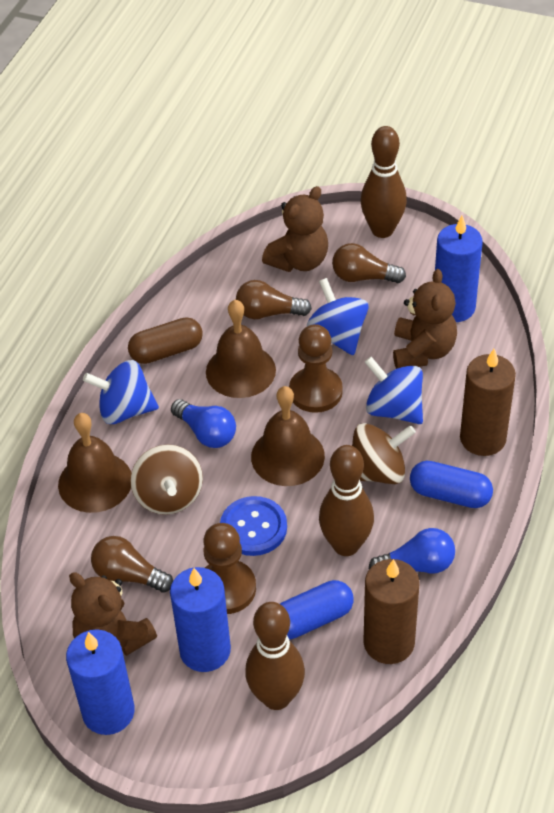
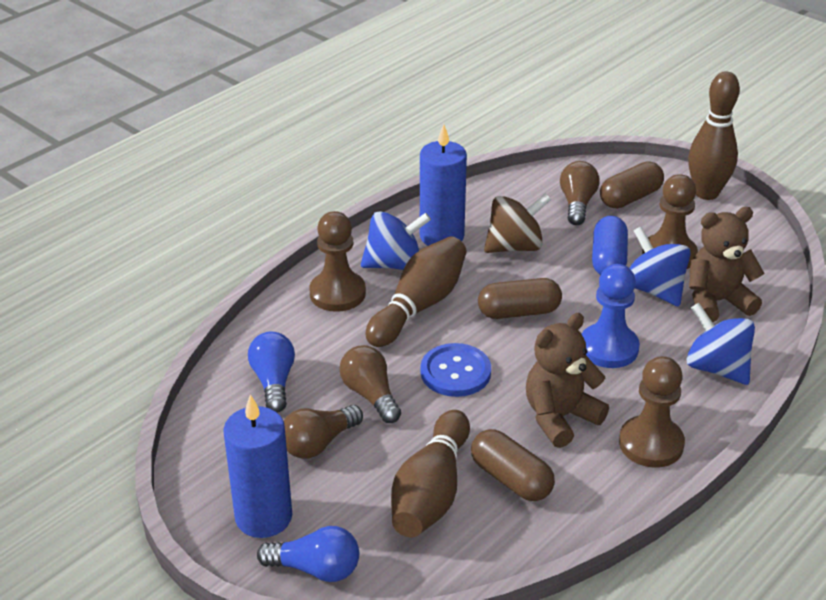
blue candle: 3 -> 2
blue capsule: 2 -> 1
blue pawn: 0 -> 1
brown bell: 3 -> 0
brown candle: 2 -> 0
brown capsule: 1 -> 3
brown pawn: 2 -> 3
brown spinning top: 2 -> 1
brown teddy bear: 3 -> 2

